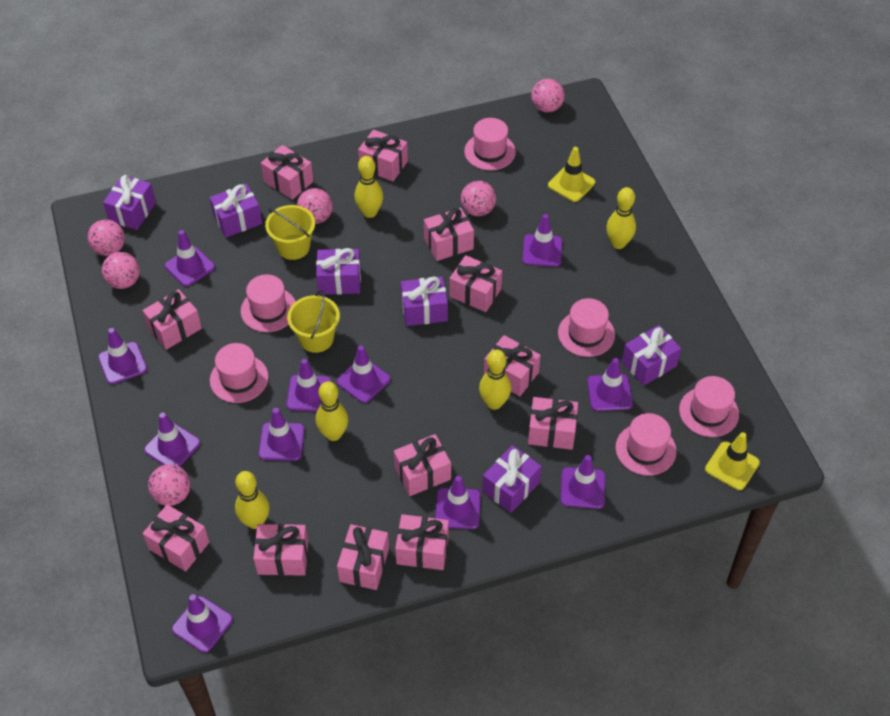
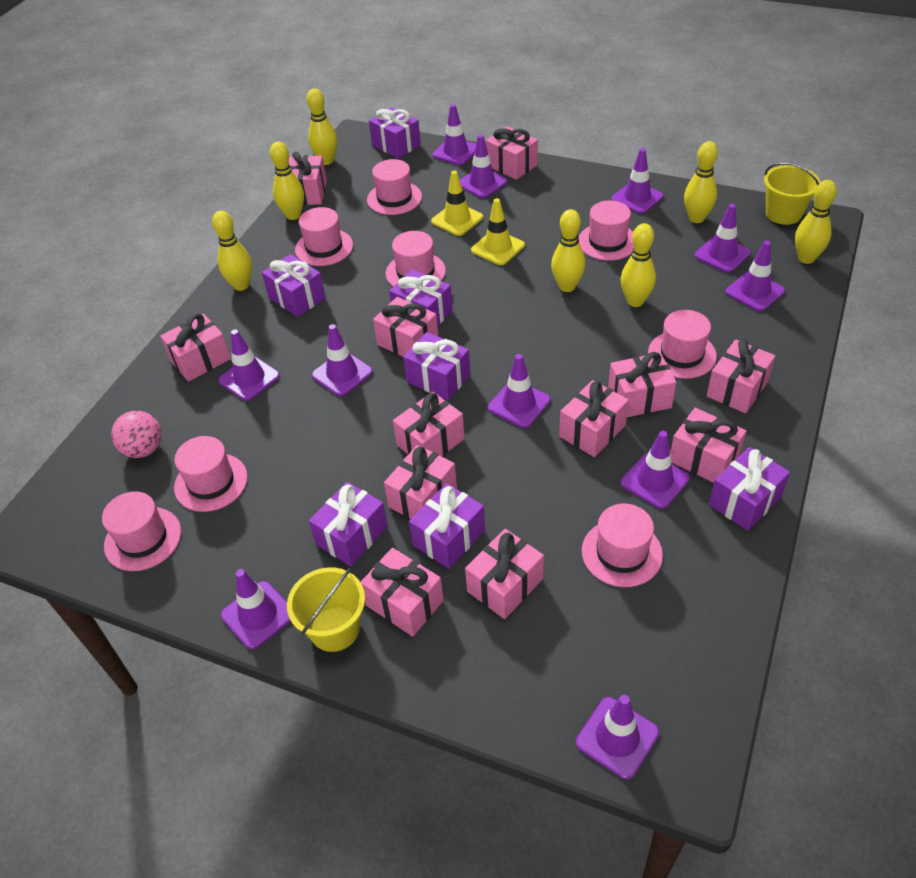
pink ball: 6 -> 1
pink hat: 6 -> 8
purple gift: 6 -> 7
yellow bowling pin: 5 -> 7

